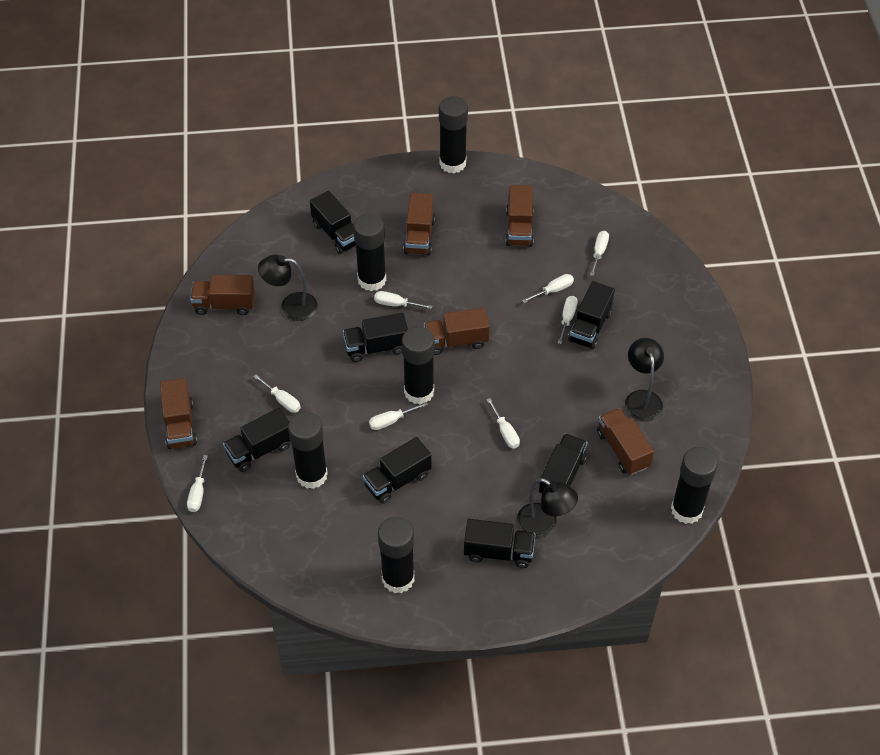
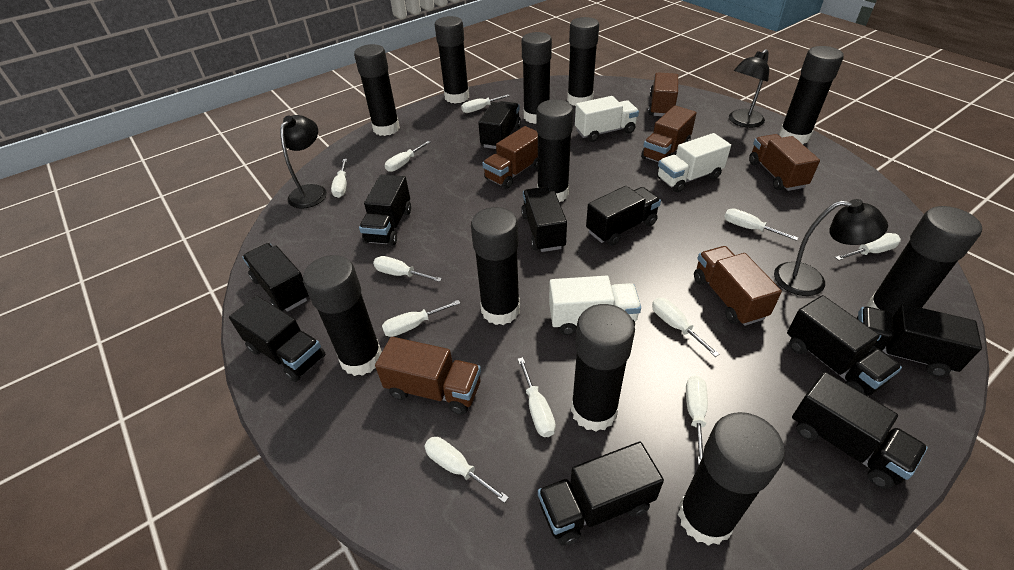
black glue stick: 6 -> 11
black truck: 7 -> 10
white screwdriver: 8 -> 11
white truck: 0 -> 3

